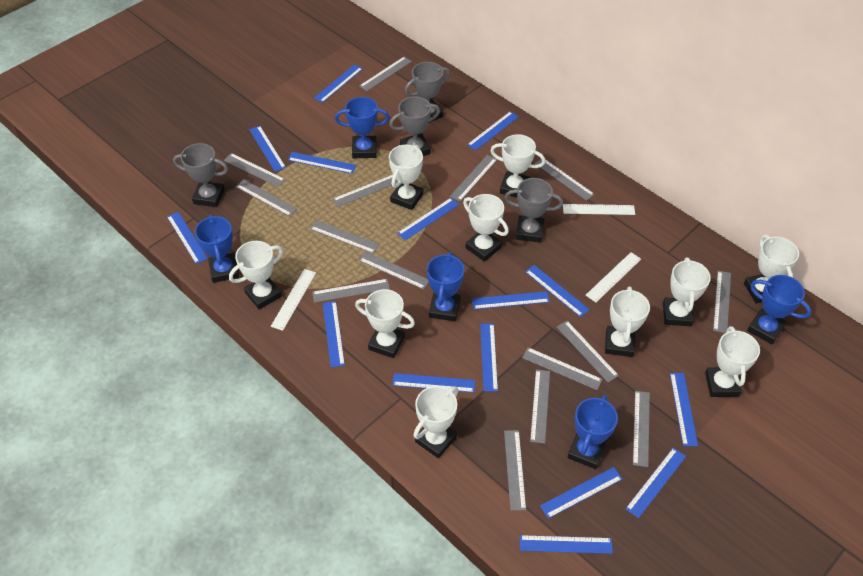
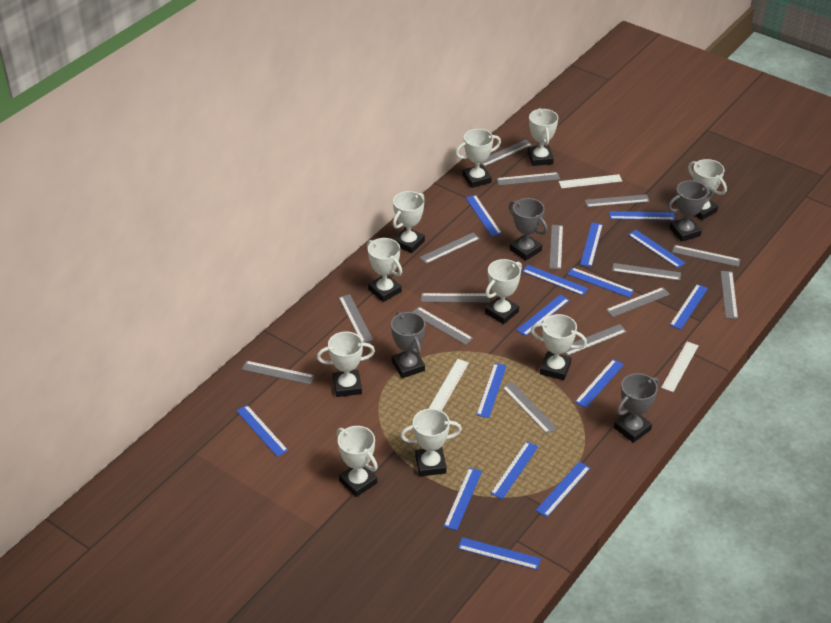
blue trophy: 5 -> 0

